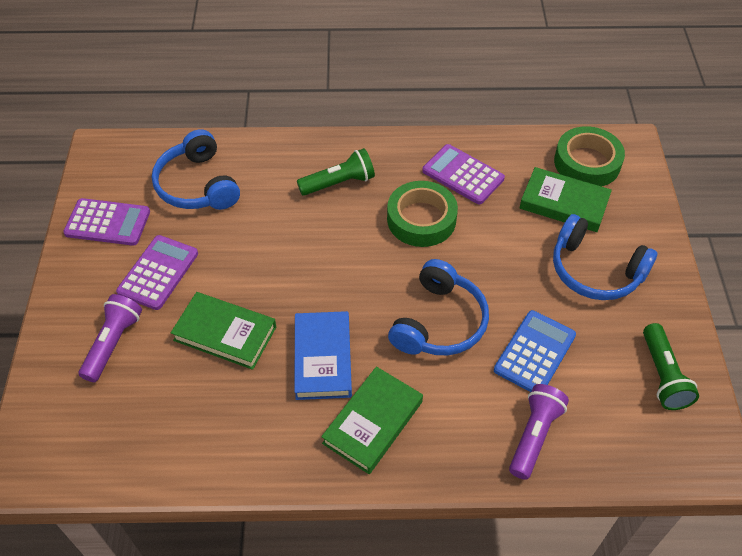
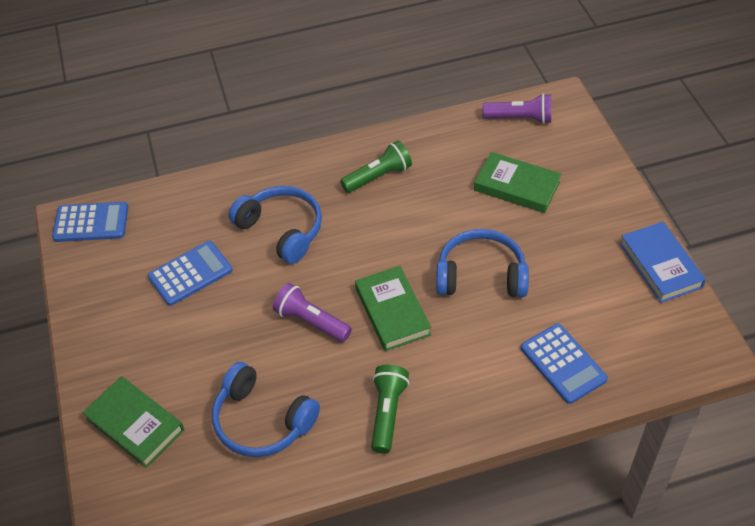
blue calculator: 1 -> 3
green tape: 2 -> 0
purple calculator: 3 -> 0

